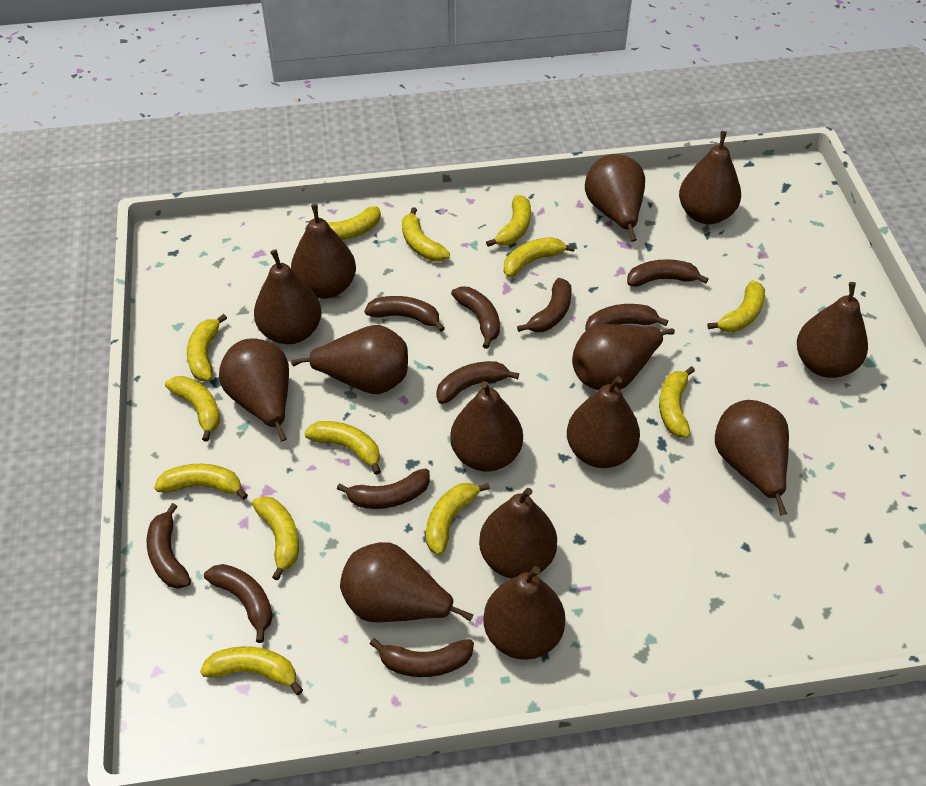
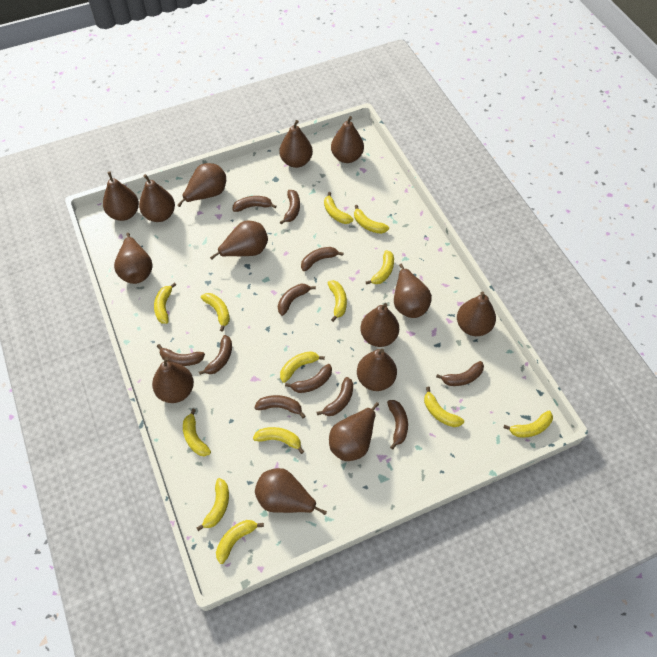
brown banana: 10 -> 11

